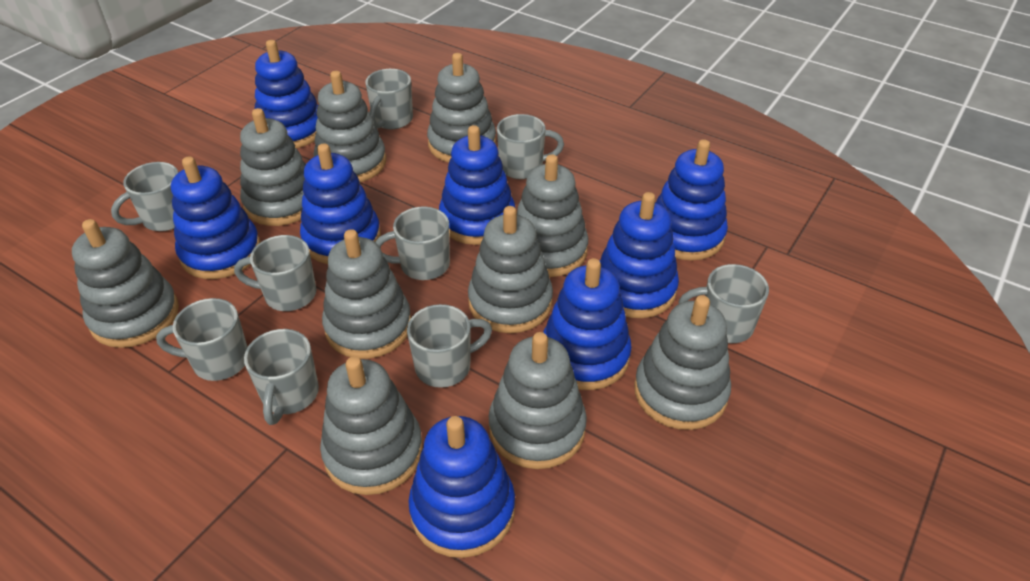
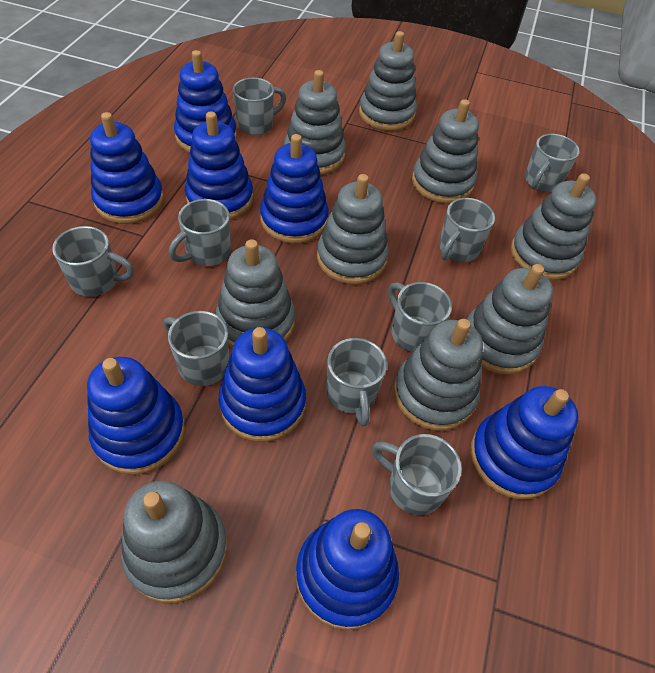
grey stacking toy: 10 -> 9

